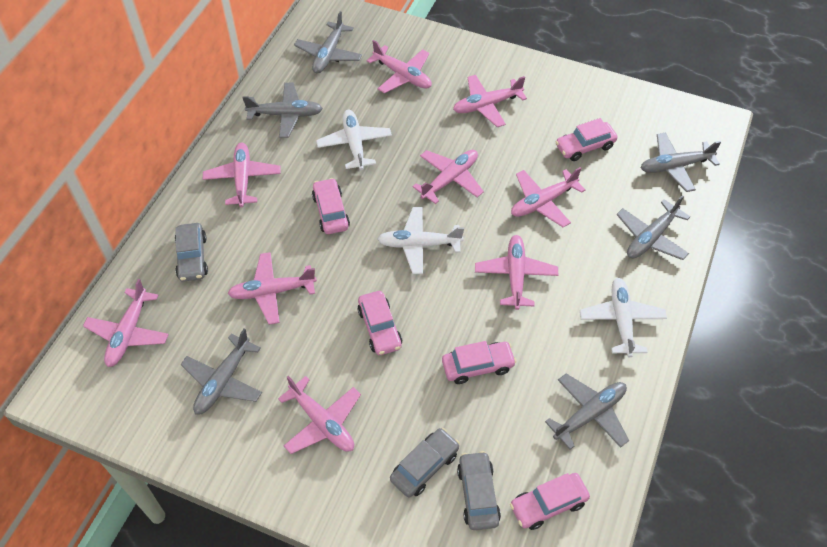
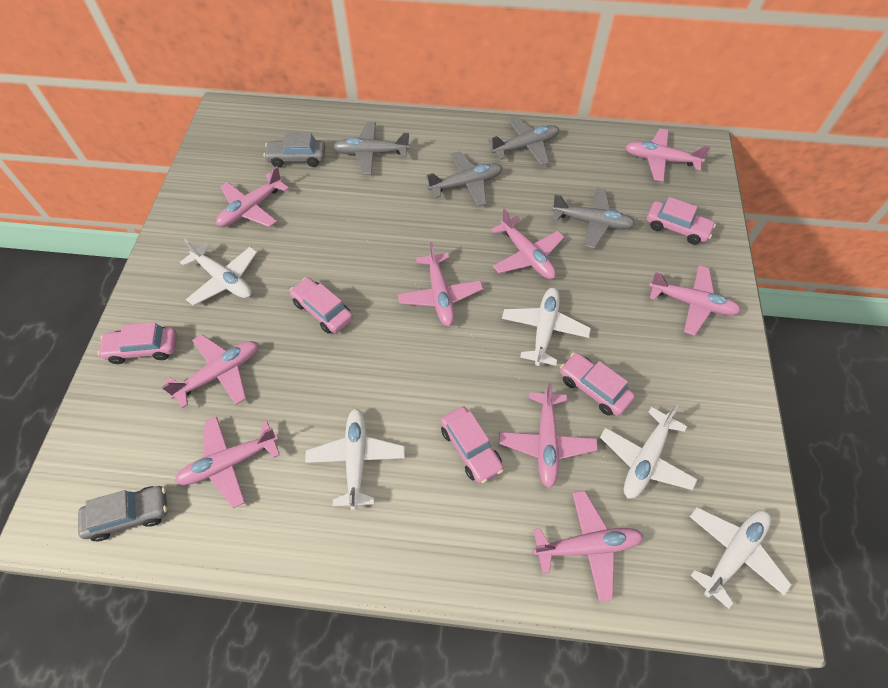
grey car: 3 -> 2
grey plane: 6 -> 4
white plane: 3 -> 5

